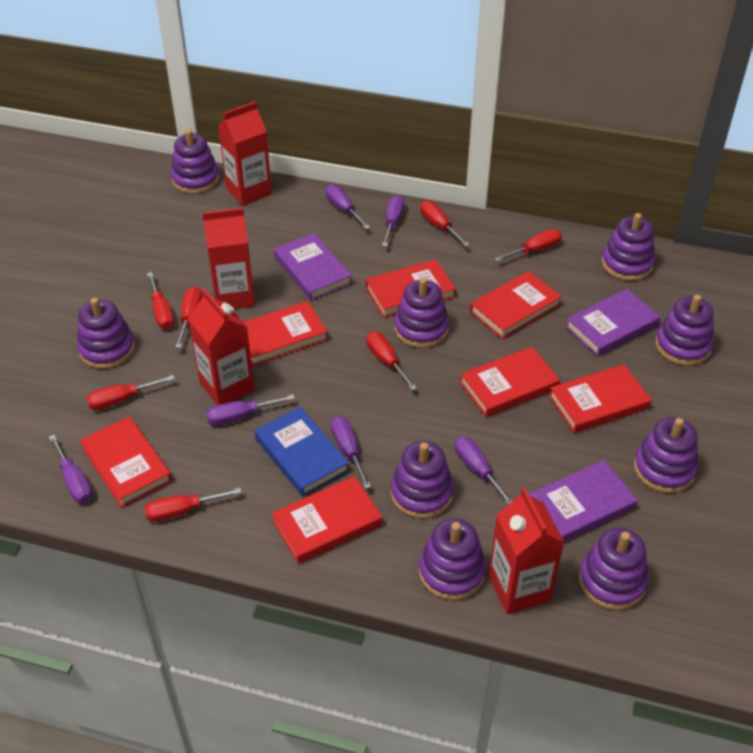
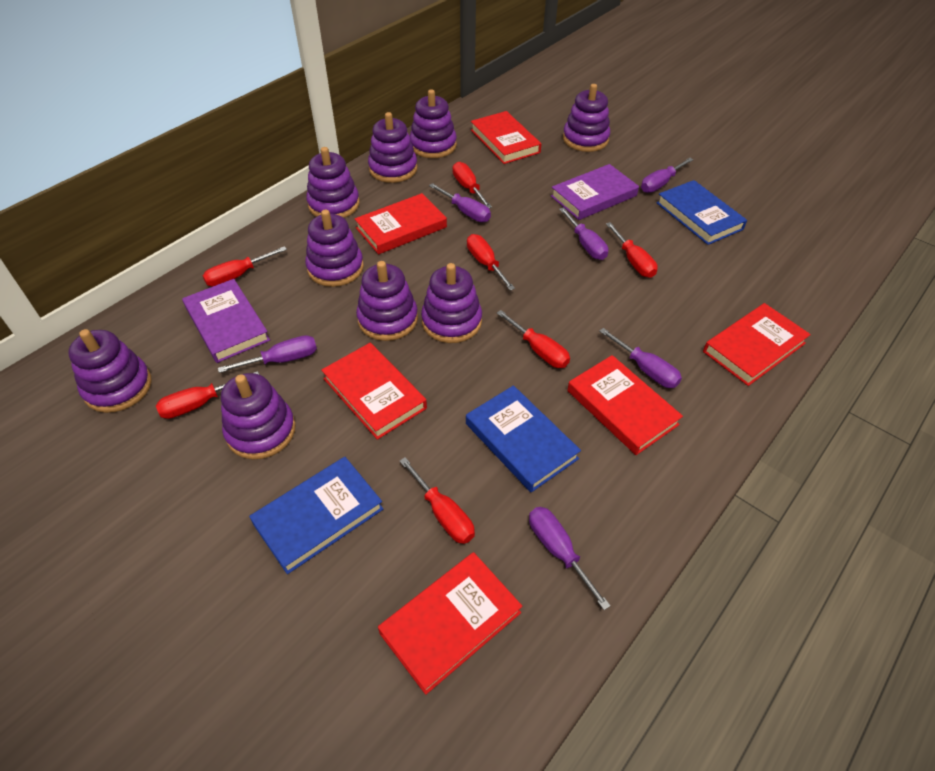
blue book: 1 -> 3
purple book: 3 -> 2
red book: 7 -> 6
red carton: 4 -> 0

